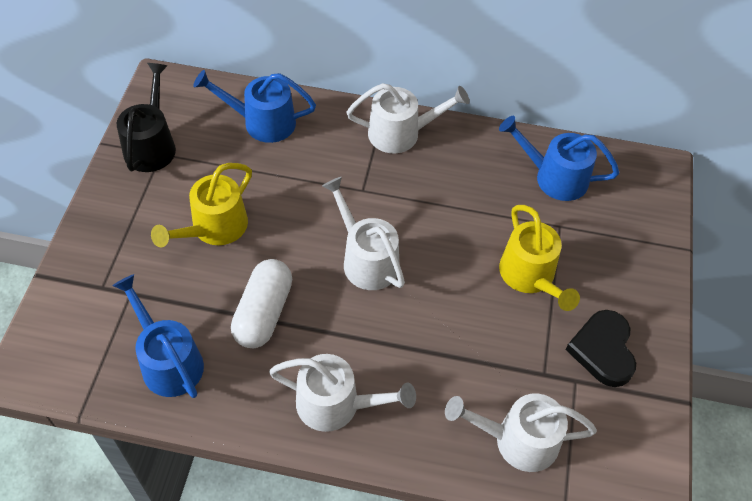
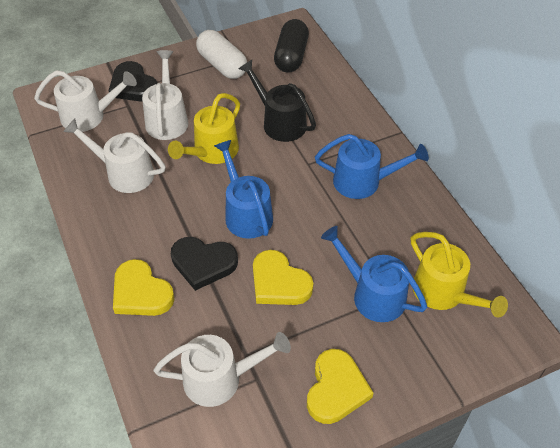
black capsule: 0 -> 1
black heart: 1 -> 2
yellow heart: 0 -> 3

